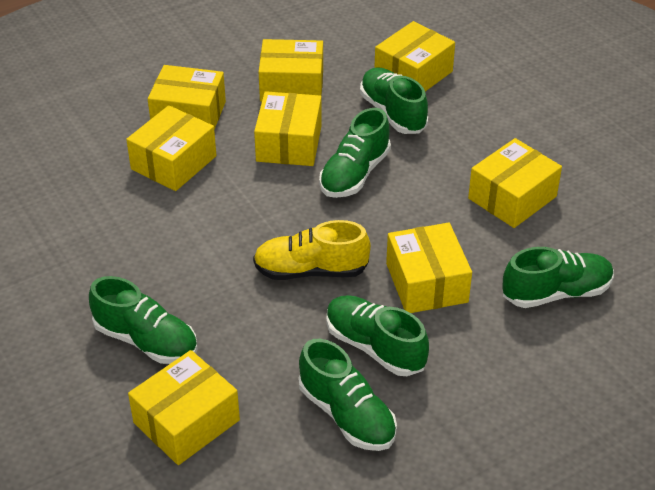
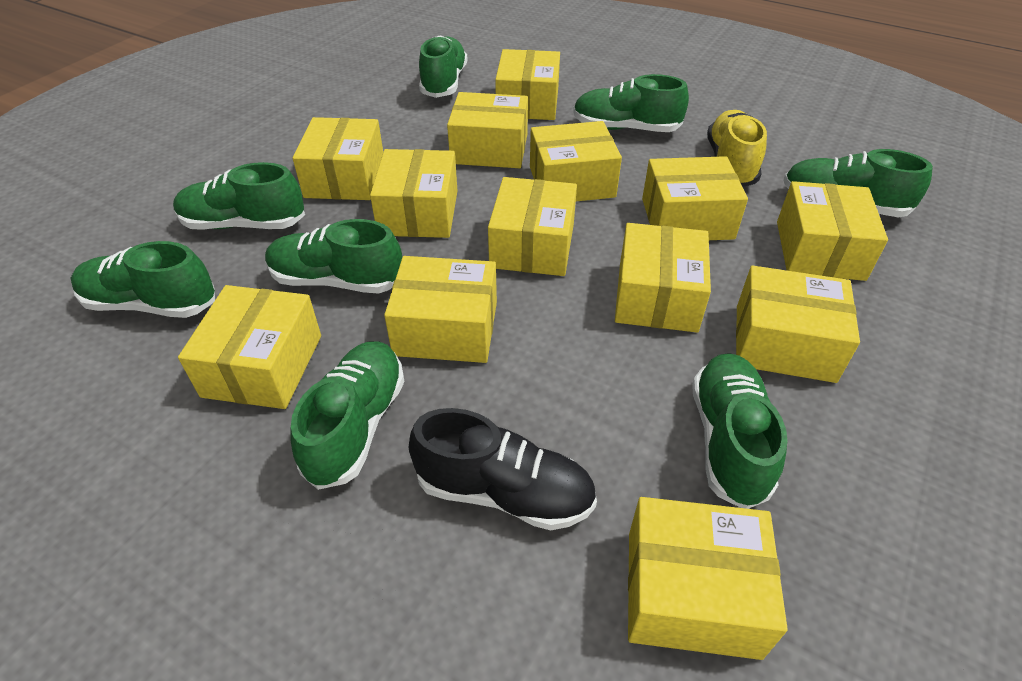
black shoe: 0 -> 1
green shoe: 6 -> 8
yellow box: 8 -> 13

